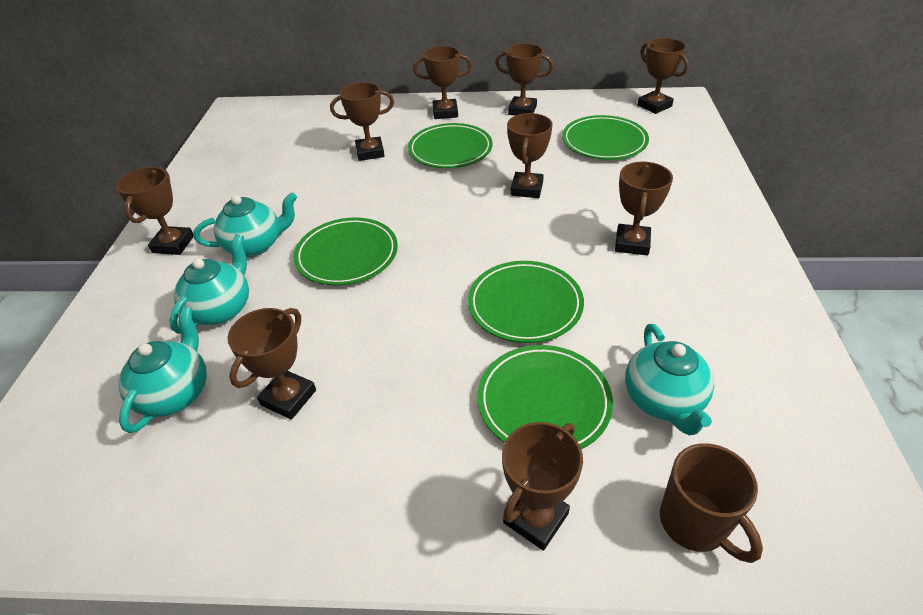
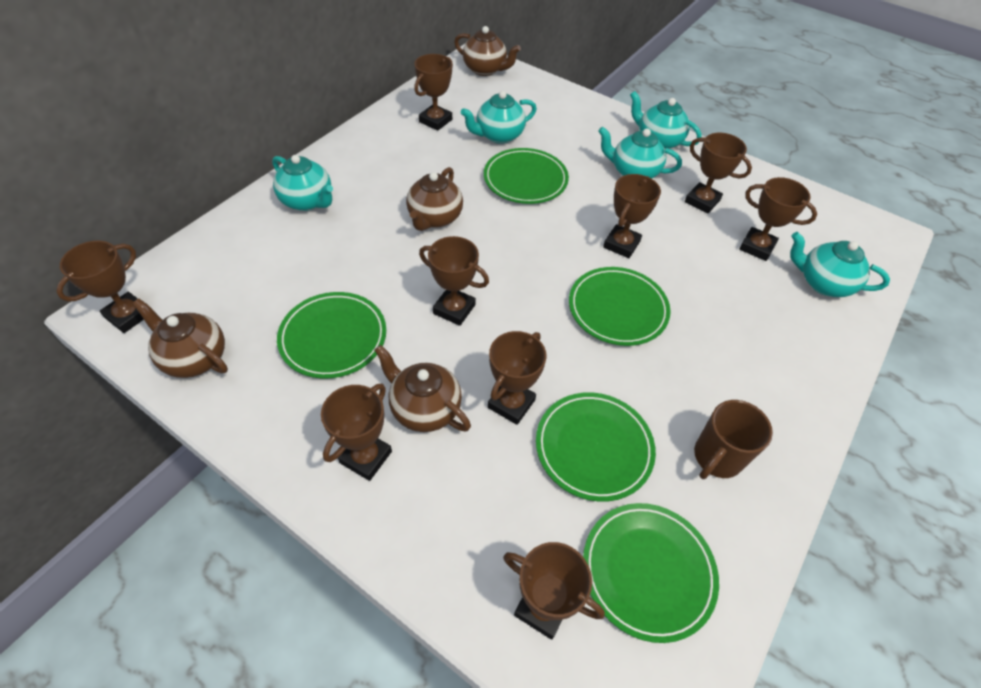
brown teapot: 0 -> 4
turquoise teapot: 4 -> 5

